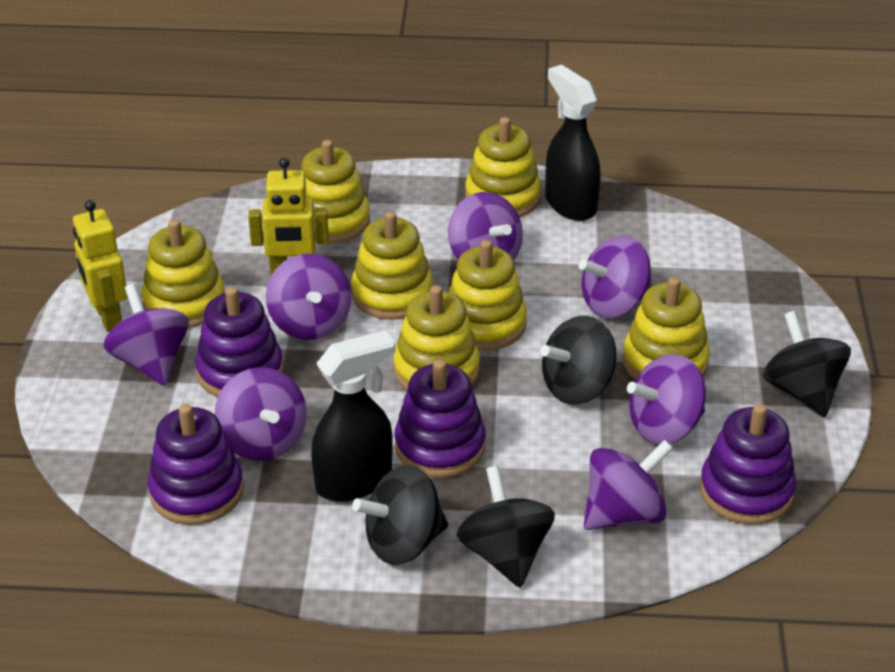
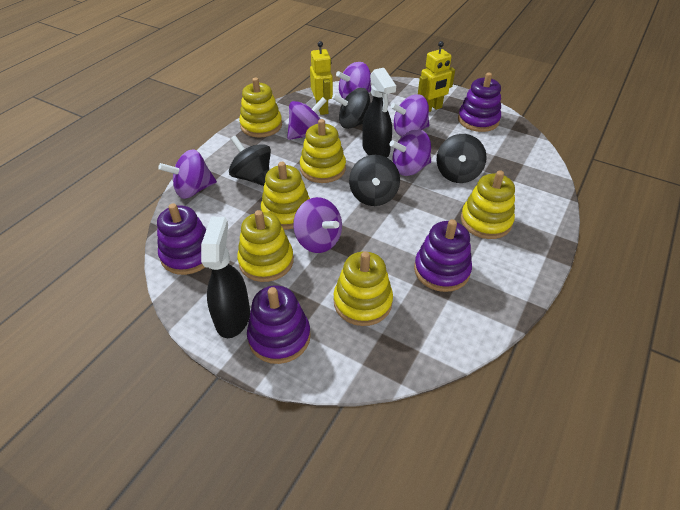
purple spinning top: 7 -> 6
yellow stacking toy: 7 -> 6

